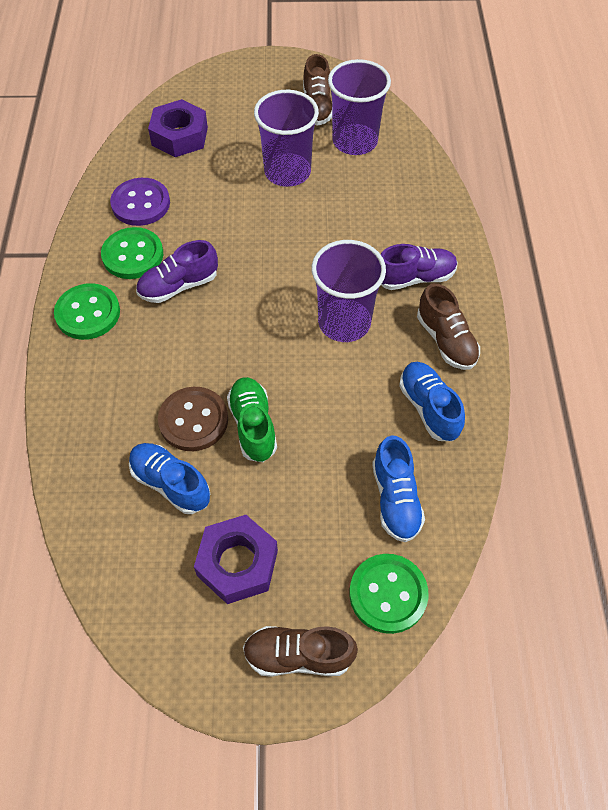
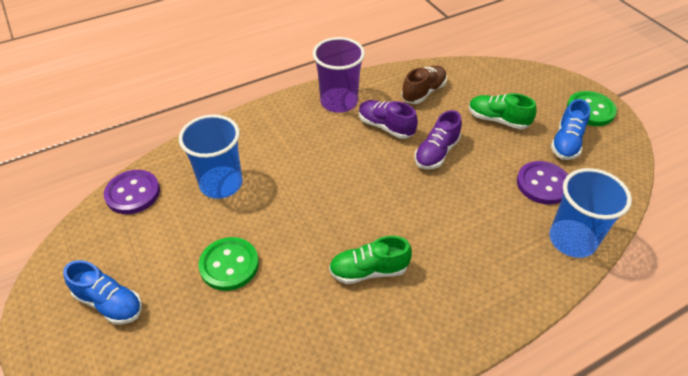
blue cup: 0 -> 2
blue shoe: 3 -> 2
brown button: 1 -> 0
brown shoe: 3 -> 1
green button: 3 -> 2
green shoe: 1 -> 2
purple button: 1 -> 2
purple cup: 3 -> 1
purple nut: 2 -> 0

